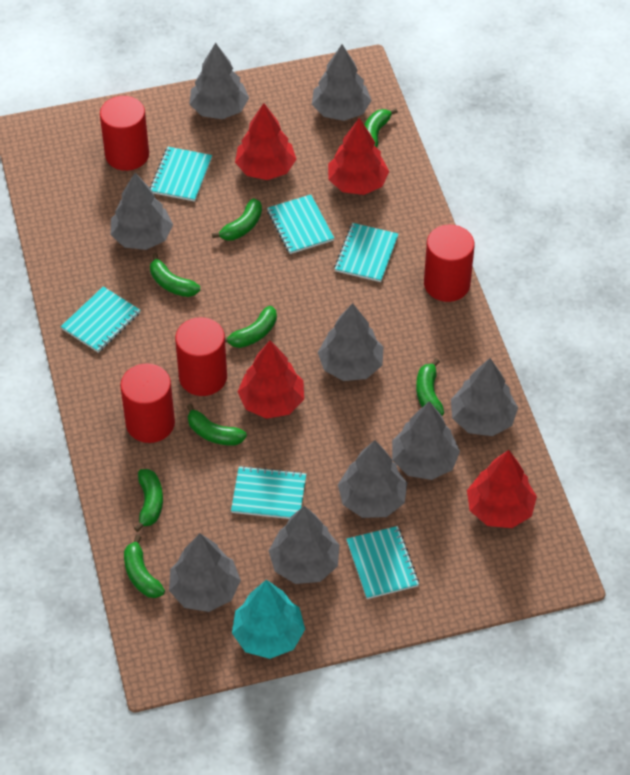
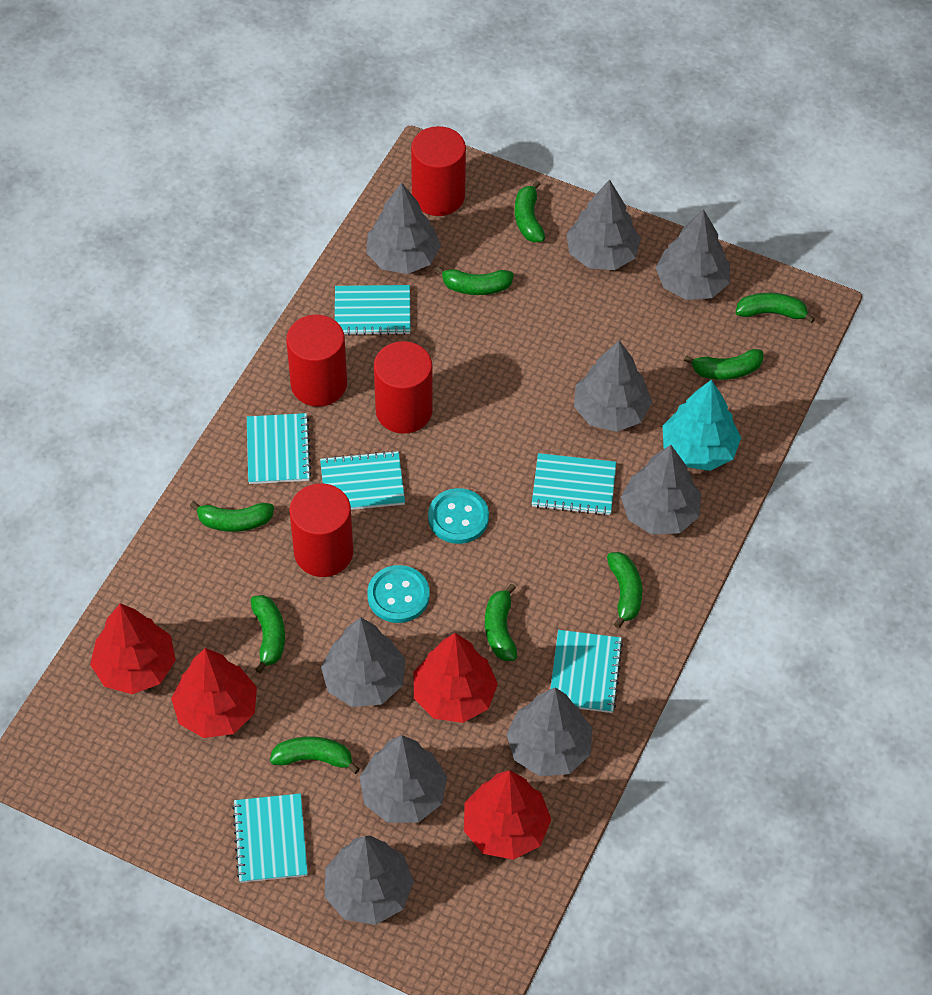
green banana: 8 -> 9
turquoise button: 0 -> 2

